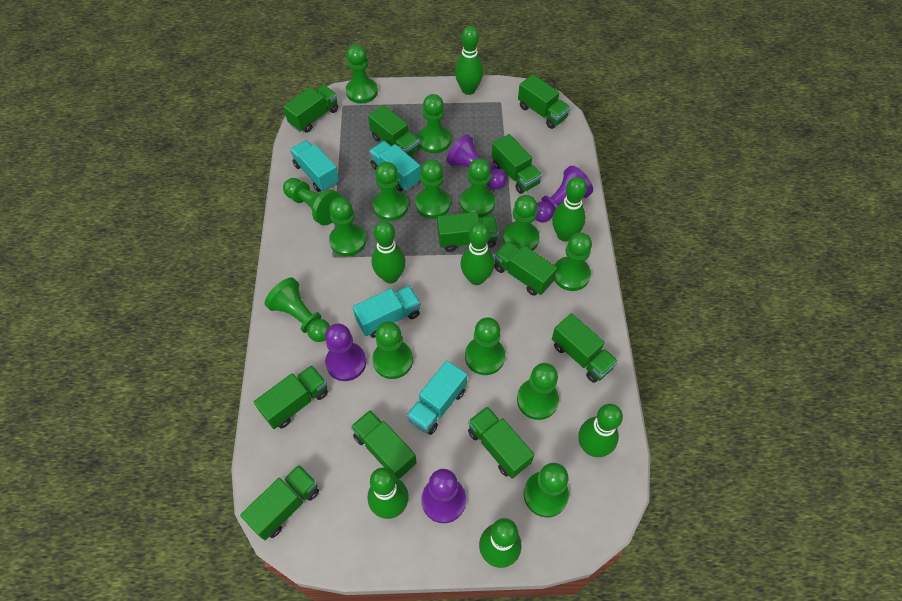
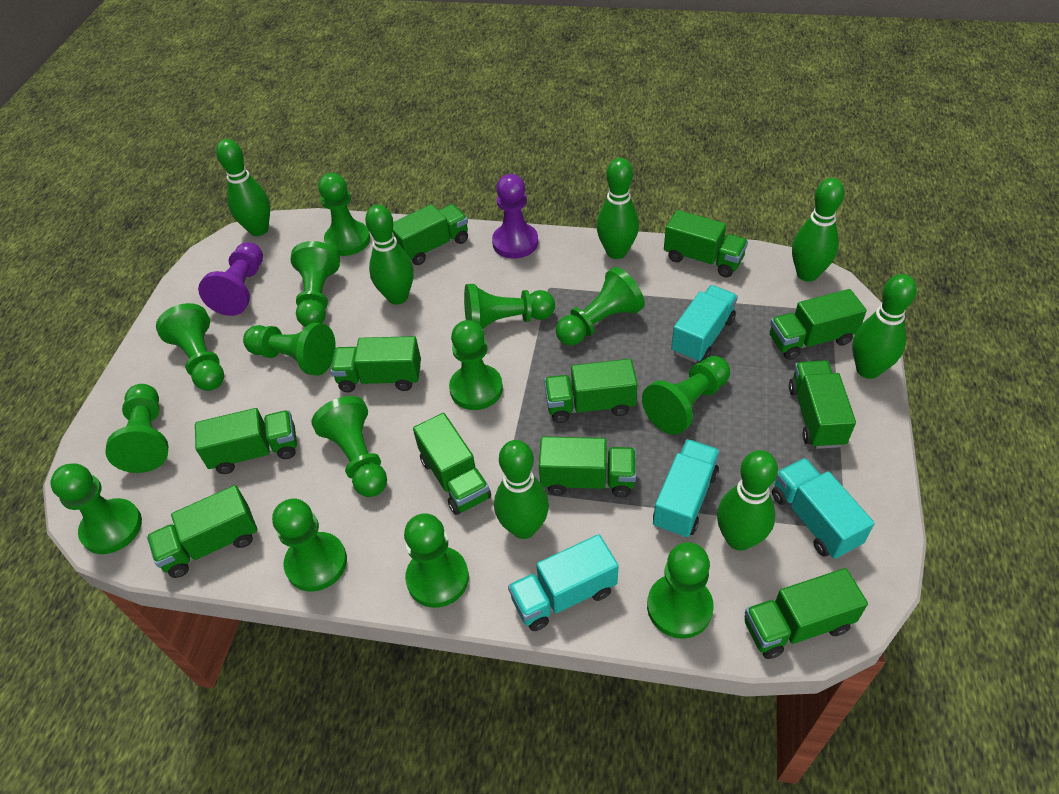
purple pawn: 4 -> 2

